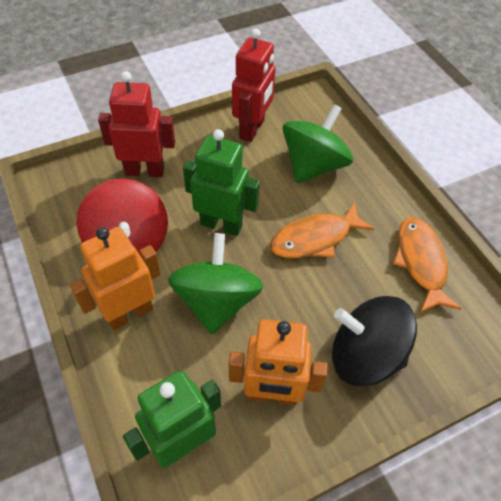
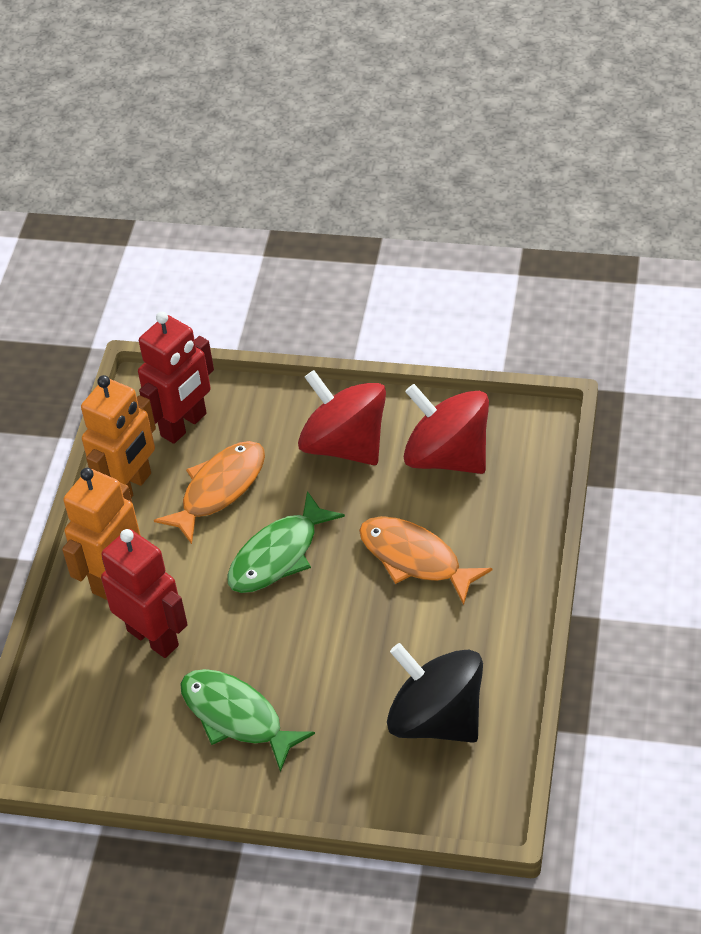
green fish: 0 -> 2
green robot: 2 -> 0
green spinning top: 2 -> 0
red spinning top: 1 -> 2

